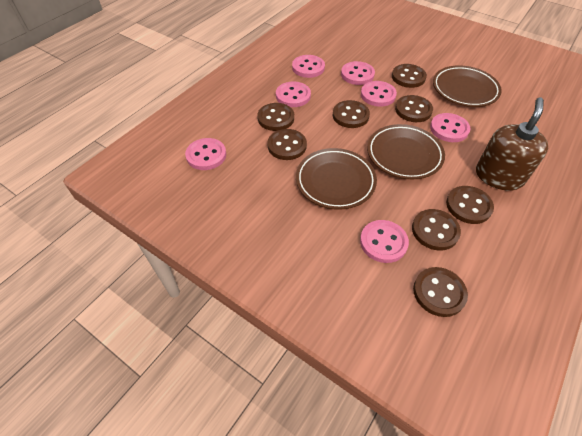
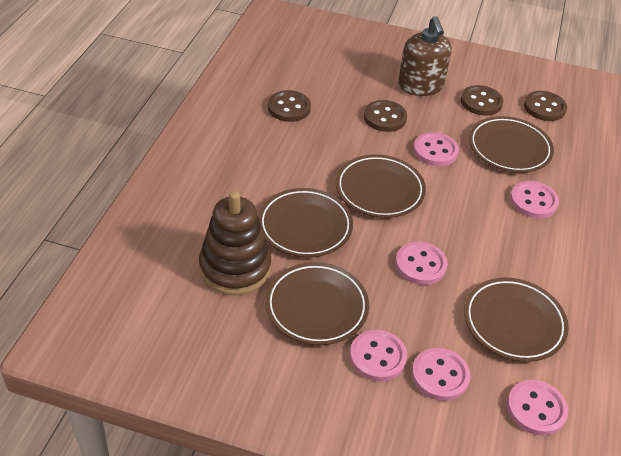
brown button: 8 -> 4
brown plate: 3 -> 5
brown stacking toy: 0 -> 1
pink button: 7 -> 6

